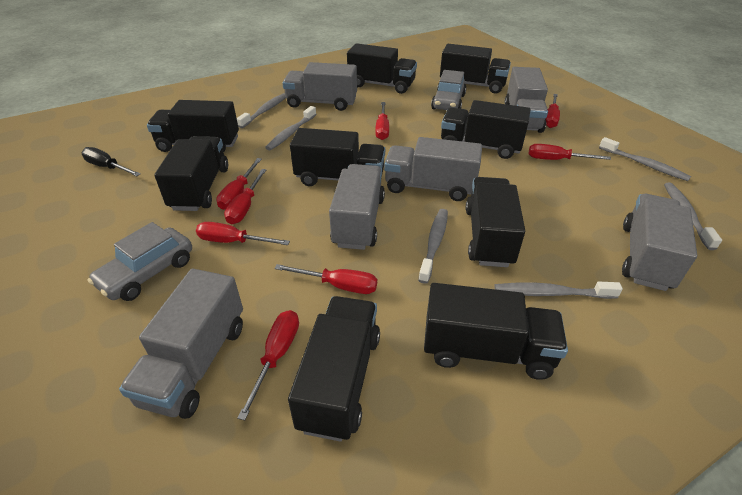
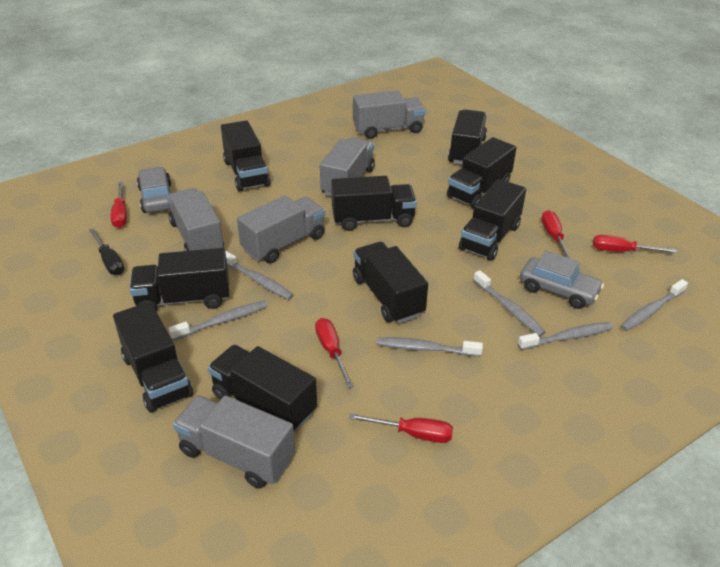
grey truck: 6 -> 5
red screwdriver: 8 -> 5

